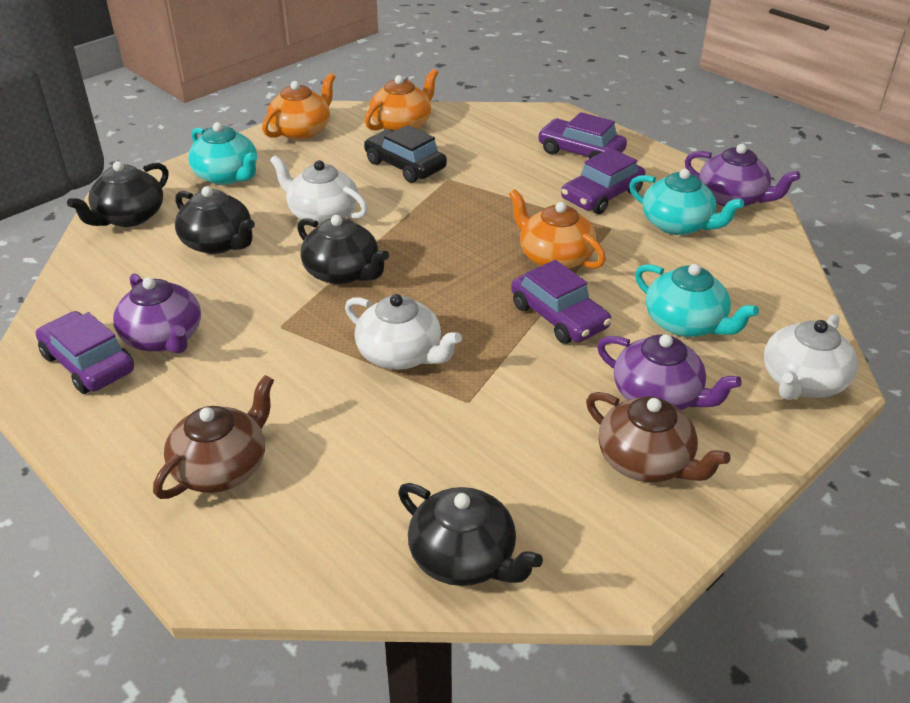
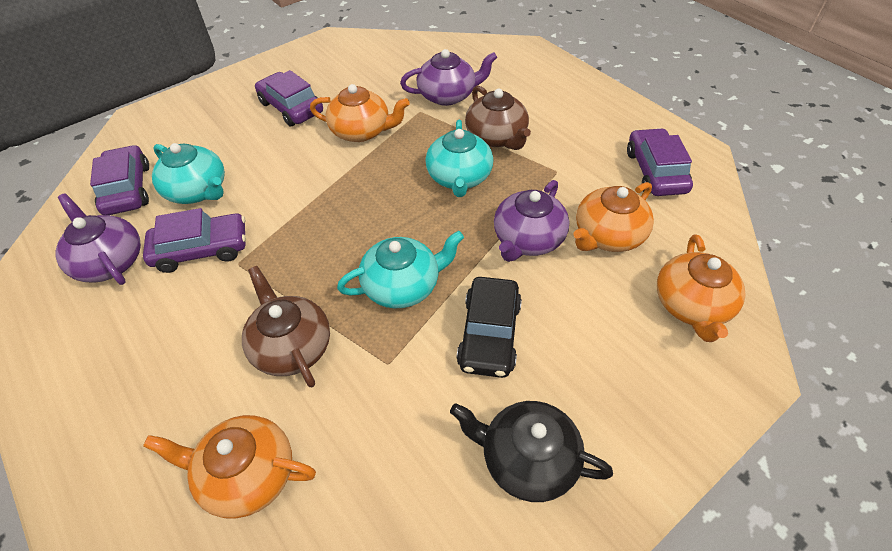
black teapot: 4 -> 1
orange teapot: 3 -> 4
white teapot: 3 -> 0

